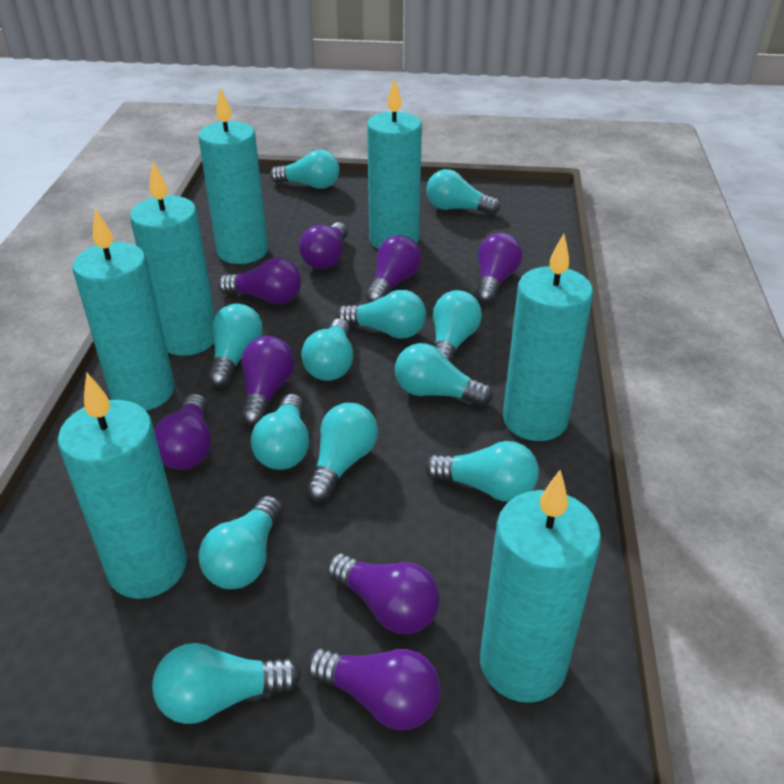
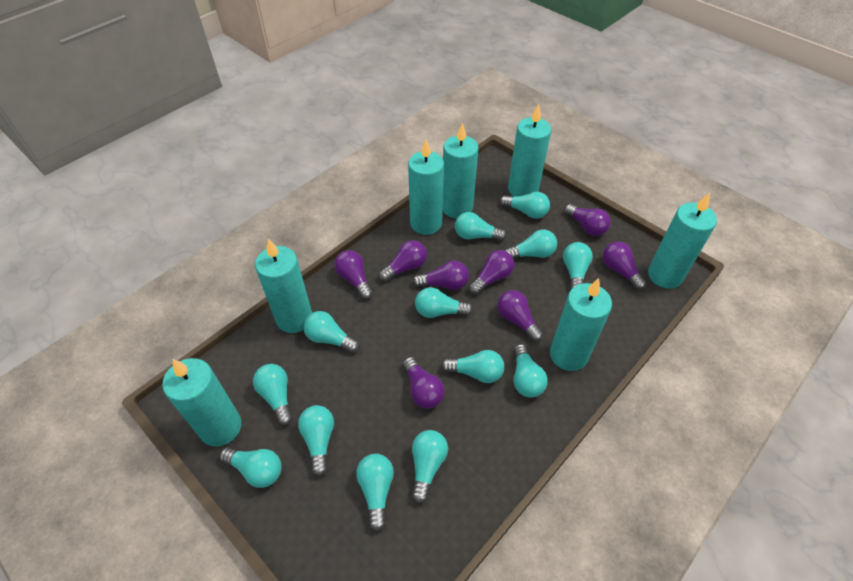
turquoise light bulb: 12 -> 13

